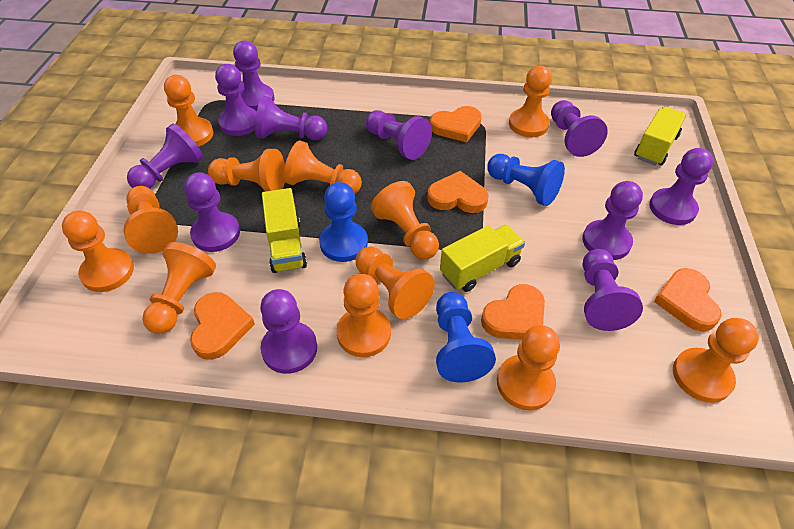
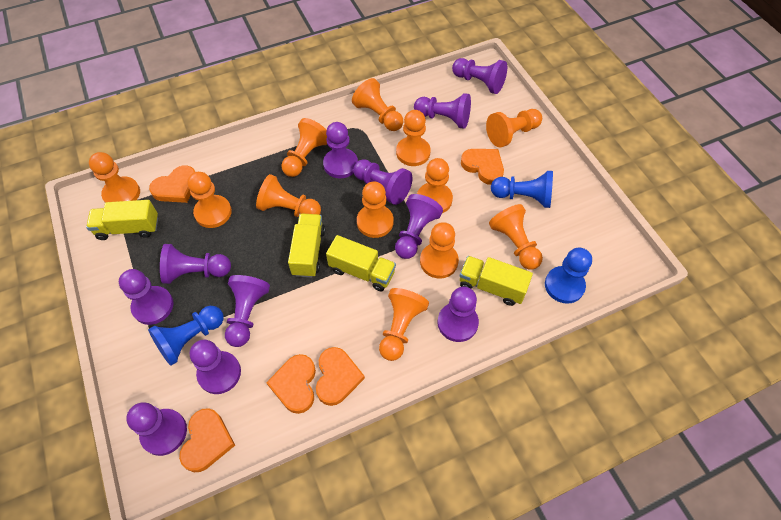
yellow truck: 3 -> 4

